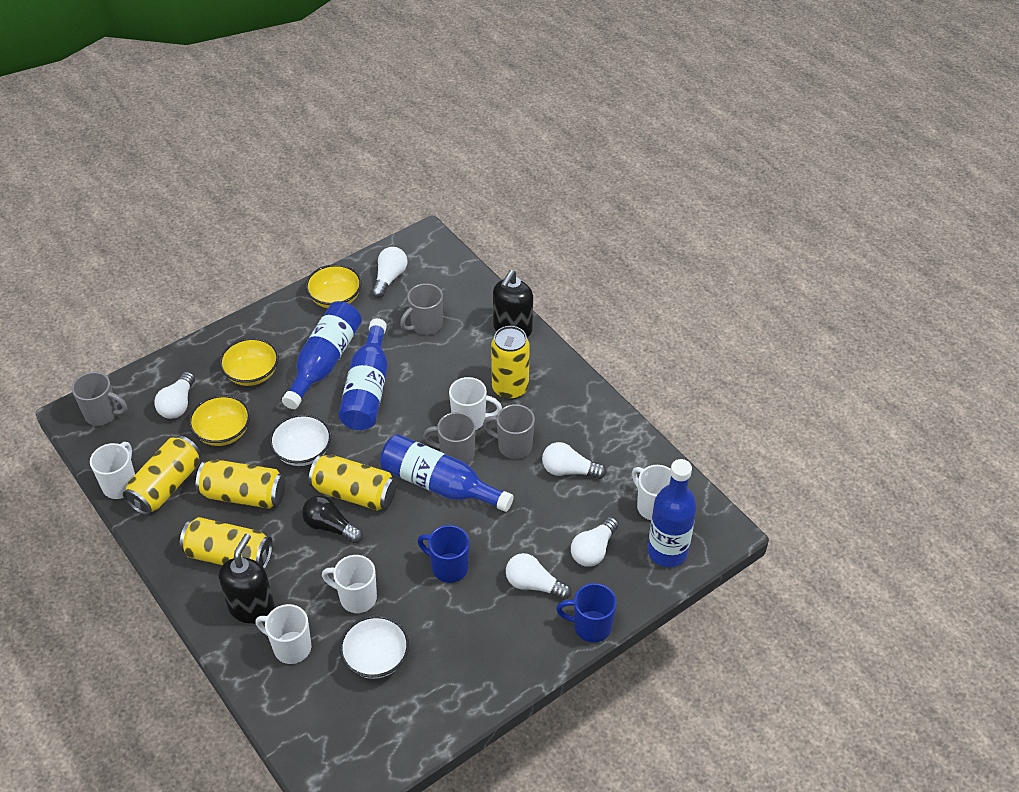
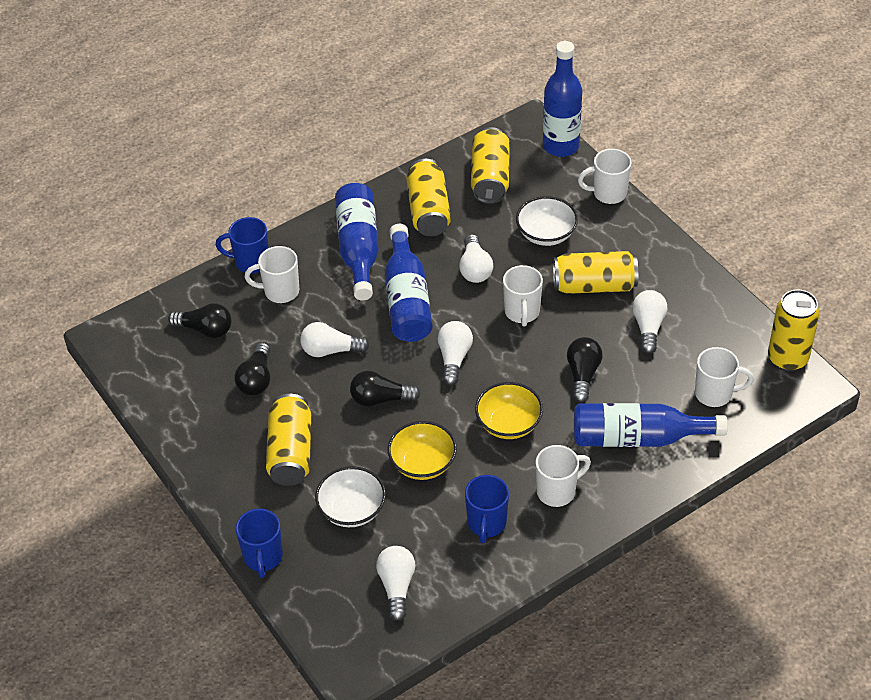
black light bulb: 1 -> 4
black soap dispenser: 2 -> 0
blue mug: 2 -> 3
grey mug: 4 -> 0
yellow bowl: 3 -> 2

